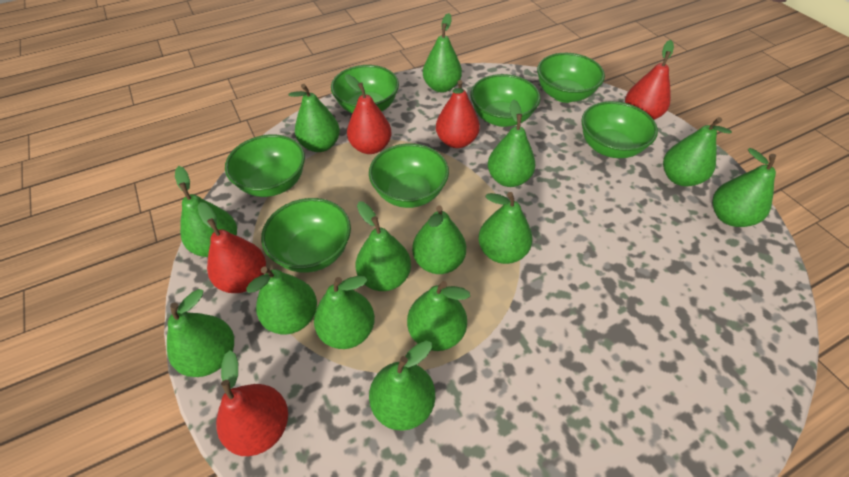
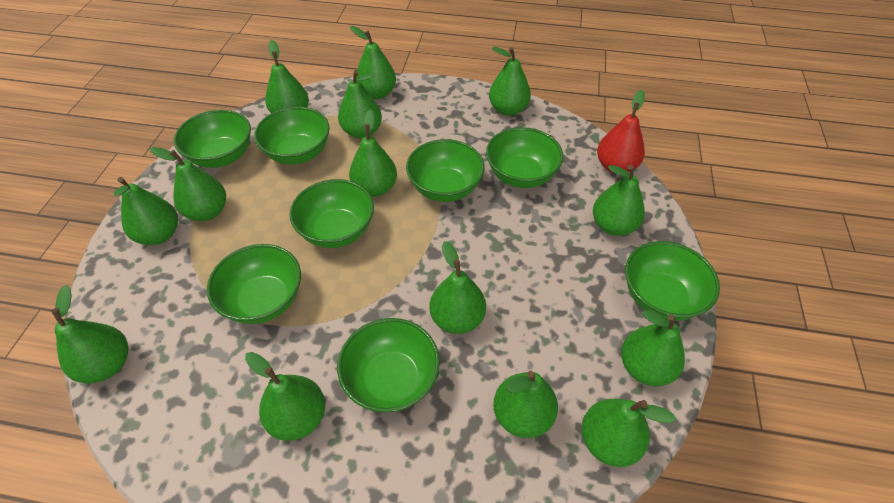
green bowl: 7 -> 8
red pear: 5 -> 1

